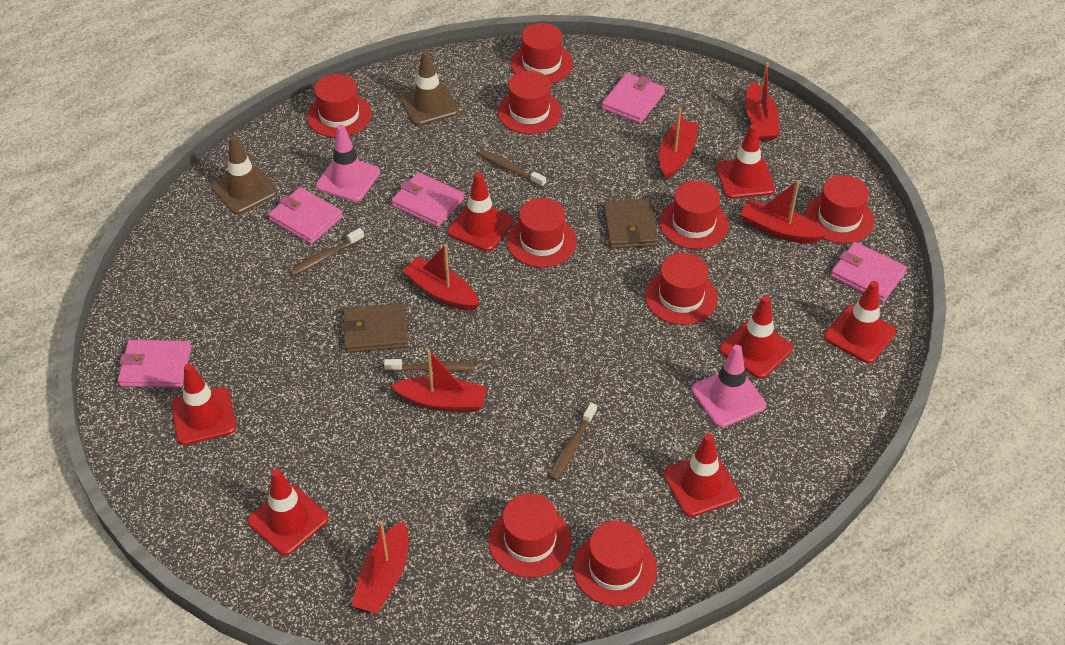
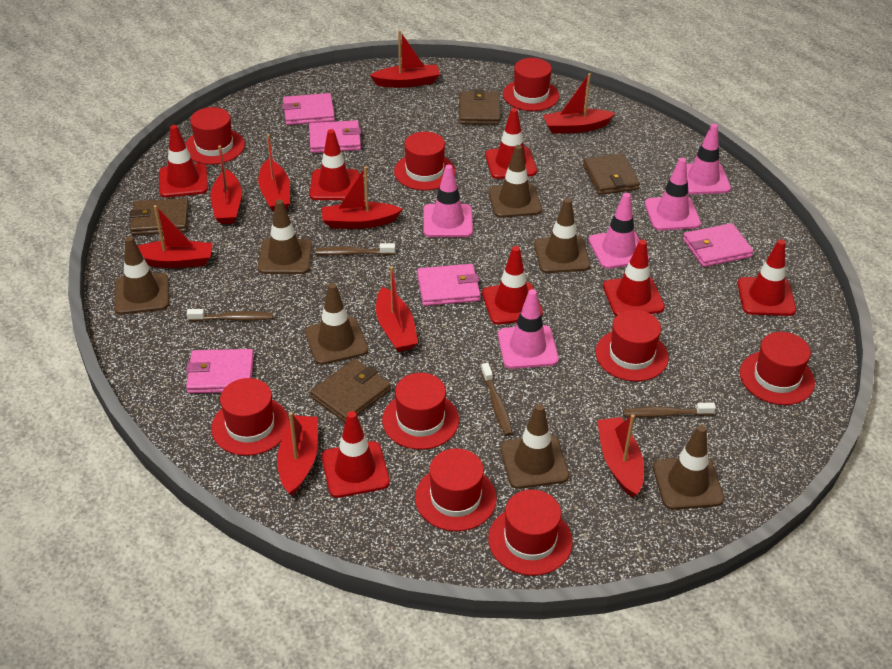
brown traffic cone: 2 -> 7
brown wallet: 2 -> 4
pink traffic cone: 2 -> 5
red boat: 6 -> 9

